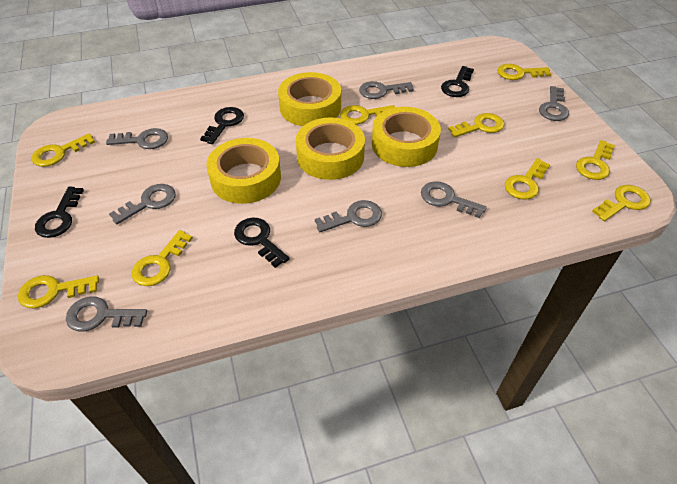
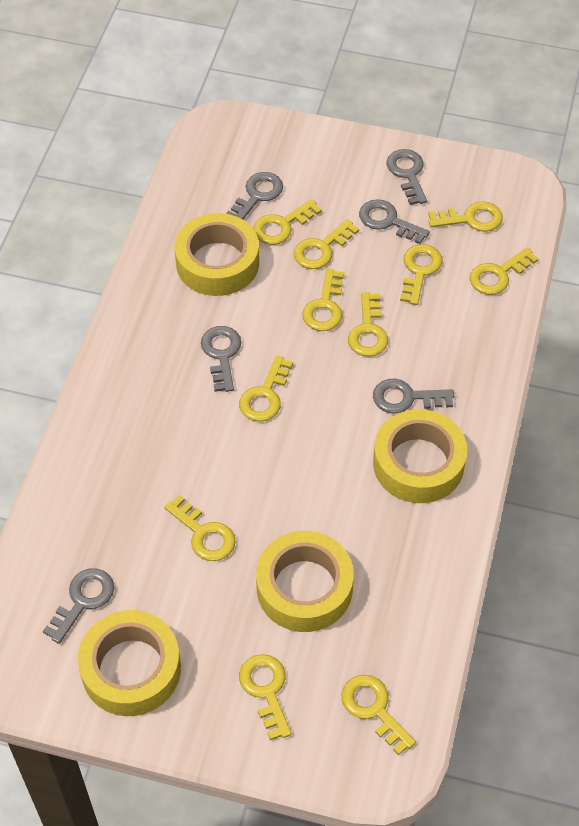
black key: 4 -> 0
grey key: 7 -> 6
yellow key: 9 -> 11

